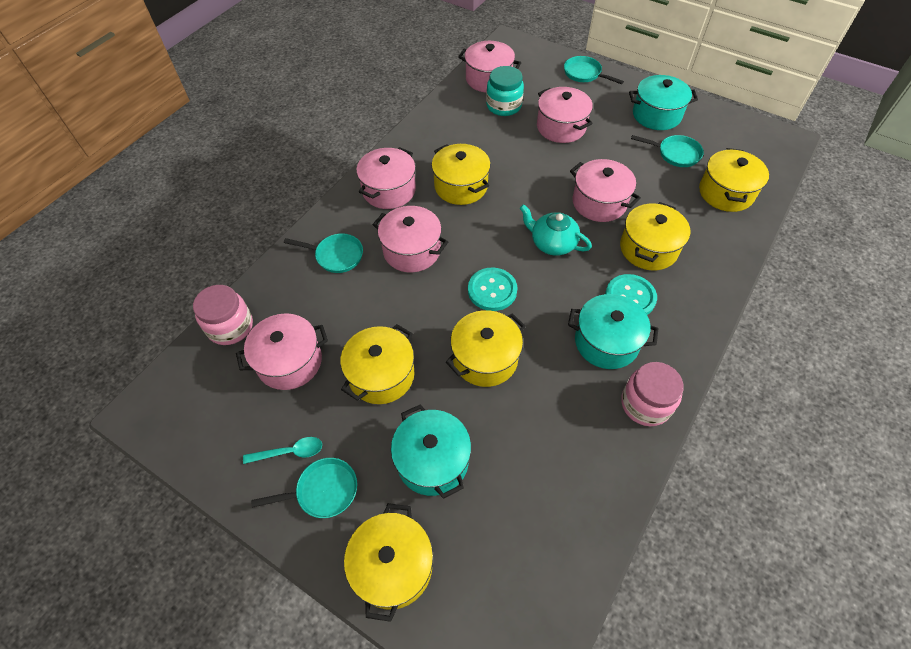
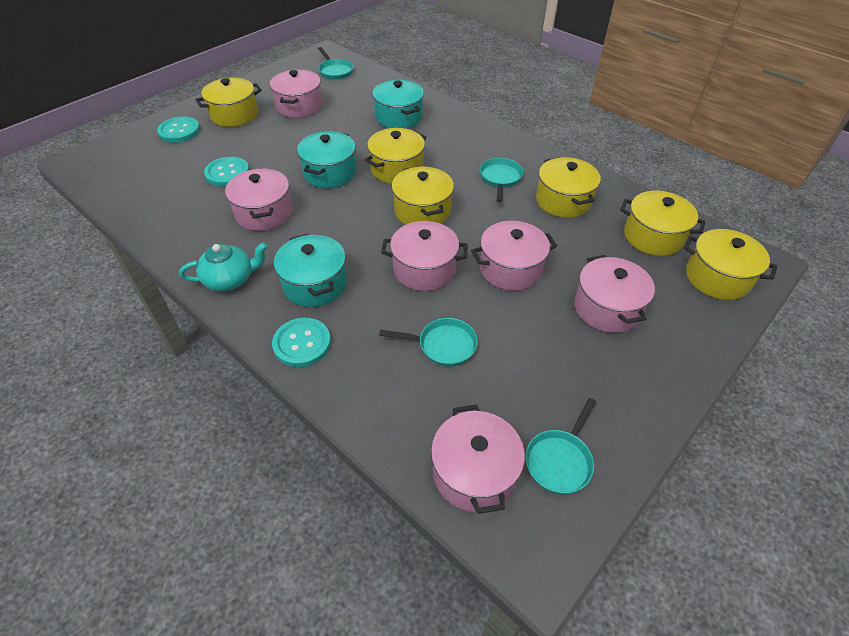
pink jar: 2 -> 0
turquoise button: 2 -> 3
turquoise jar: 1 -> 0
turquoise spoon: 1 -> 0

